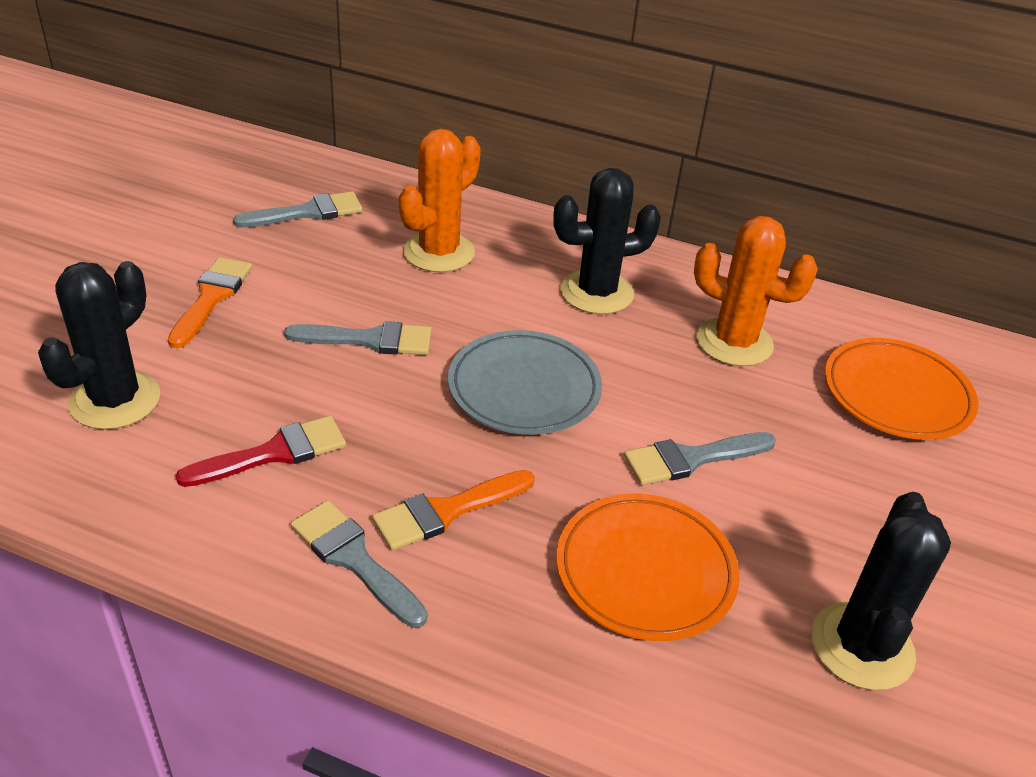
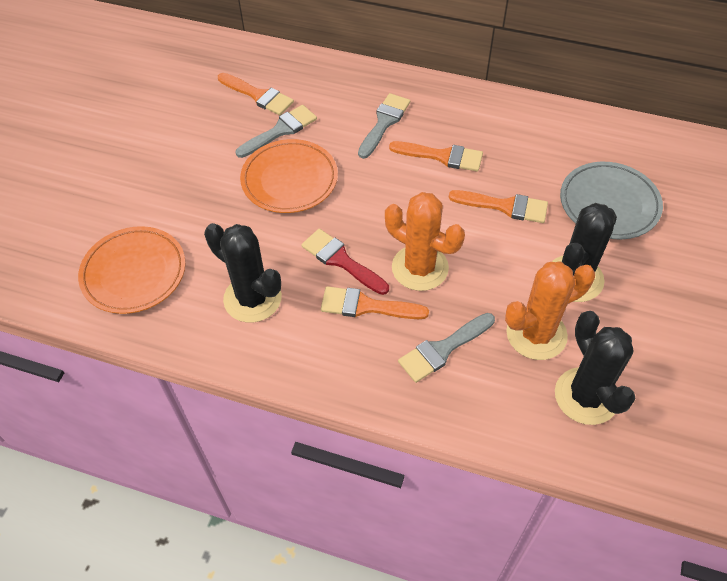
grey brush: 4 -> 3
orange brush: 2 -> 4

